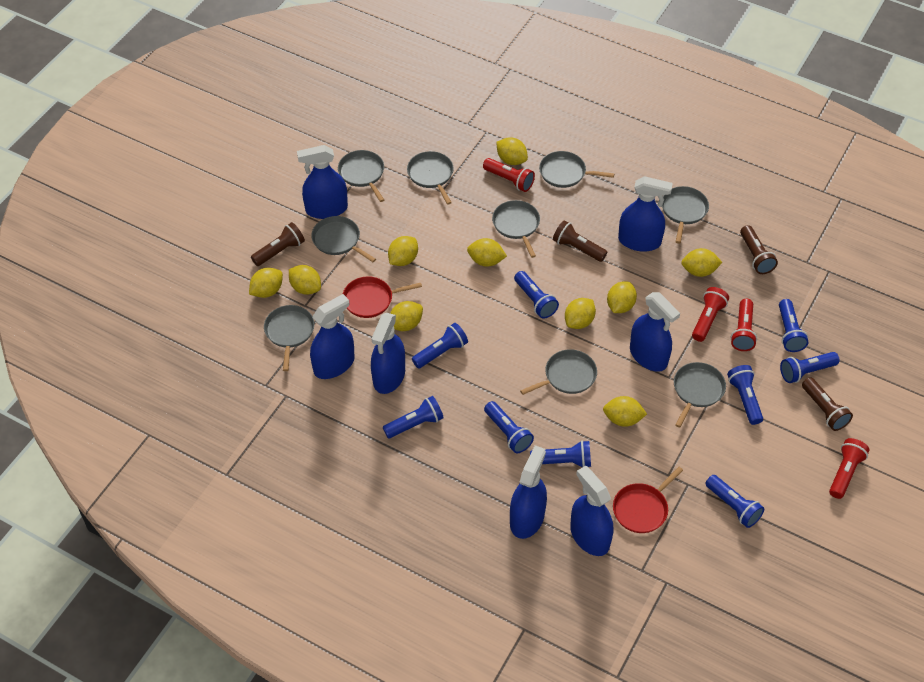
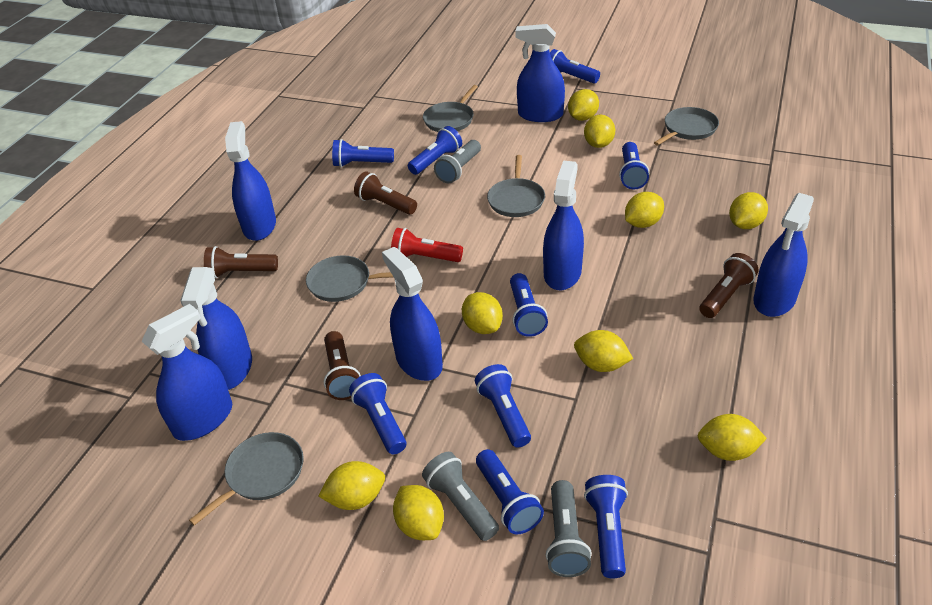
grey flashlight: 0 -> 3
grey pan: 9 -> 5
red flashlight: 4 -> 1
red pan: 2 -> 0
yellow lemon: 10 -> 9

